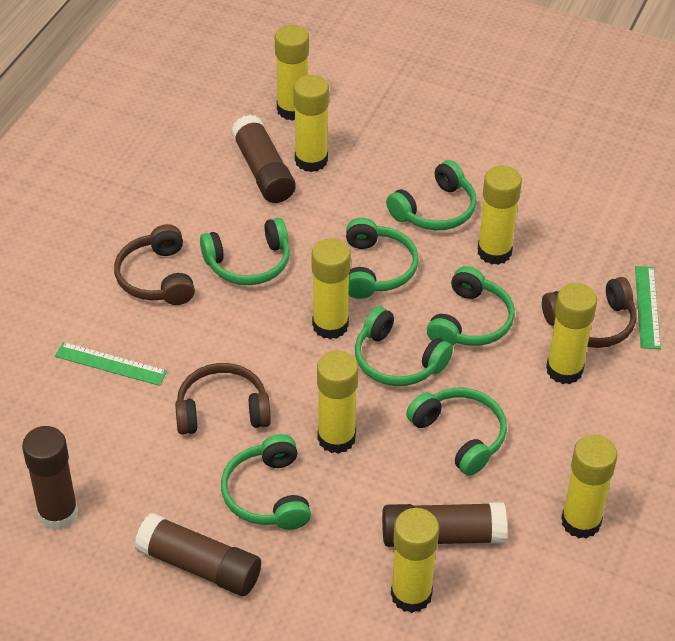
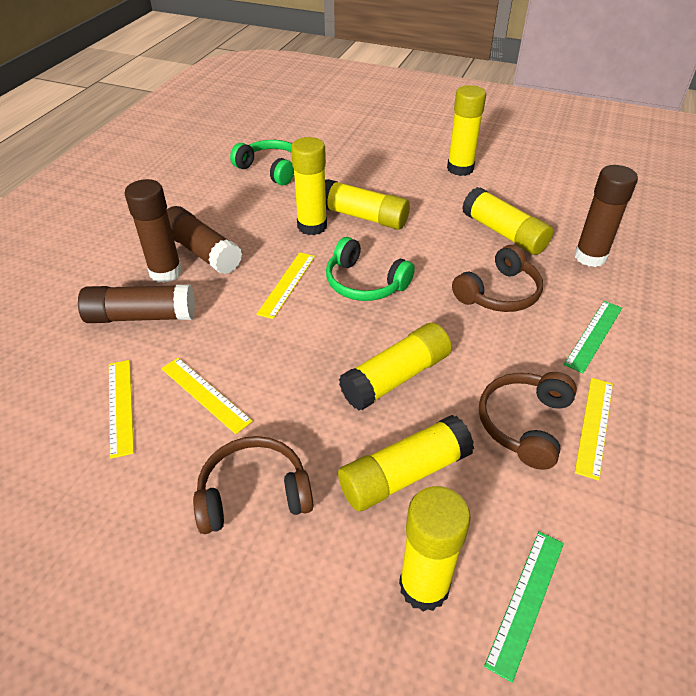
green headphones: 7 -> 2
yellow glue stick: 8 -> 7
yellow ruler: 0 -> 4

